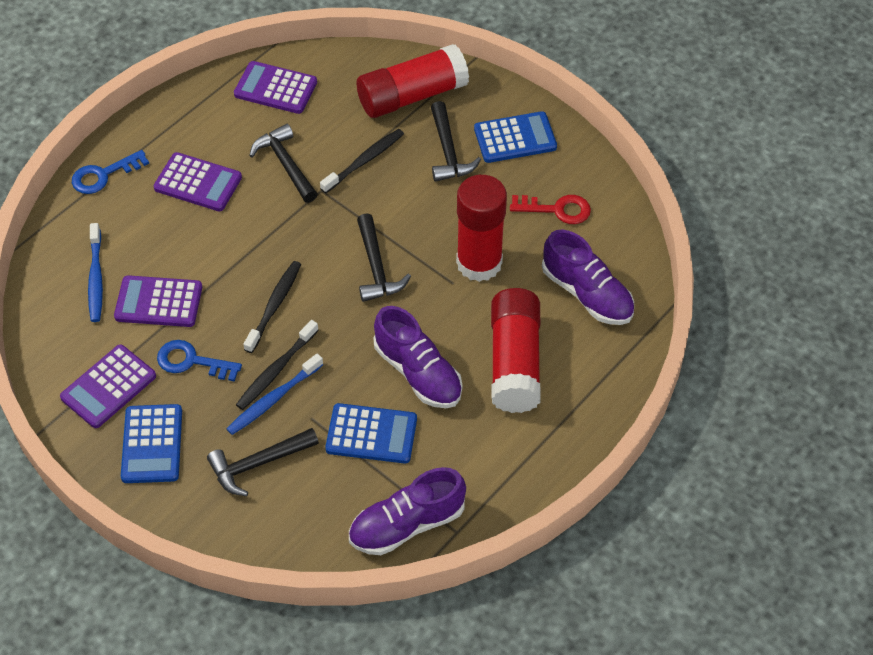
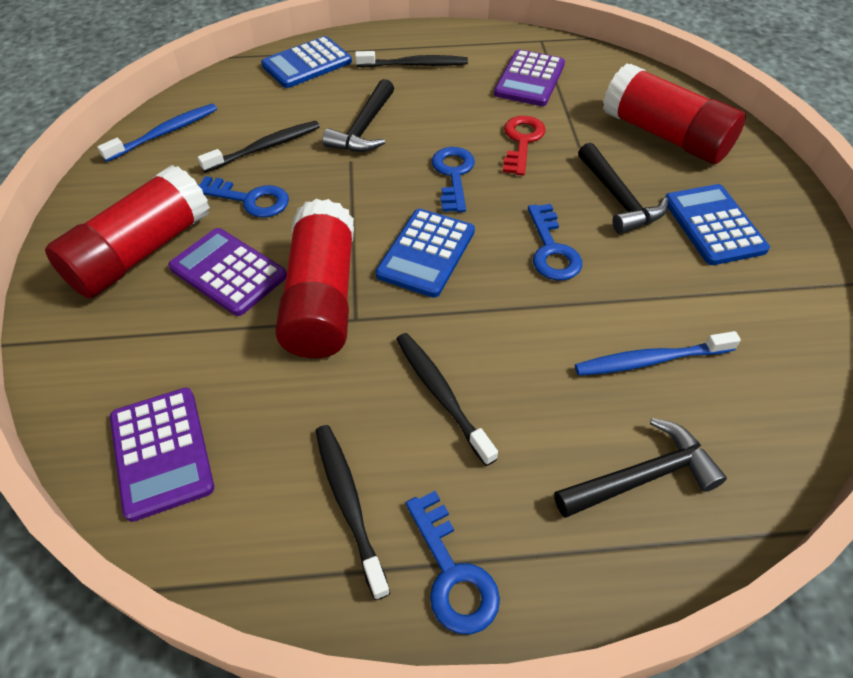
black hammer: 4 -> 3
black toothbrush: 3 -> 4
blue key: 2 -> 4
purple calculator: 4 -> 3
purple shoe: 3 -> 0

